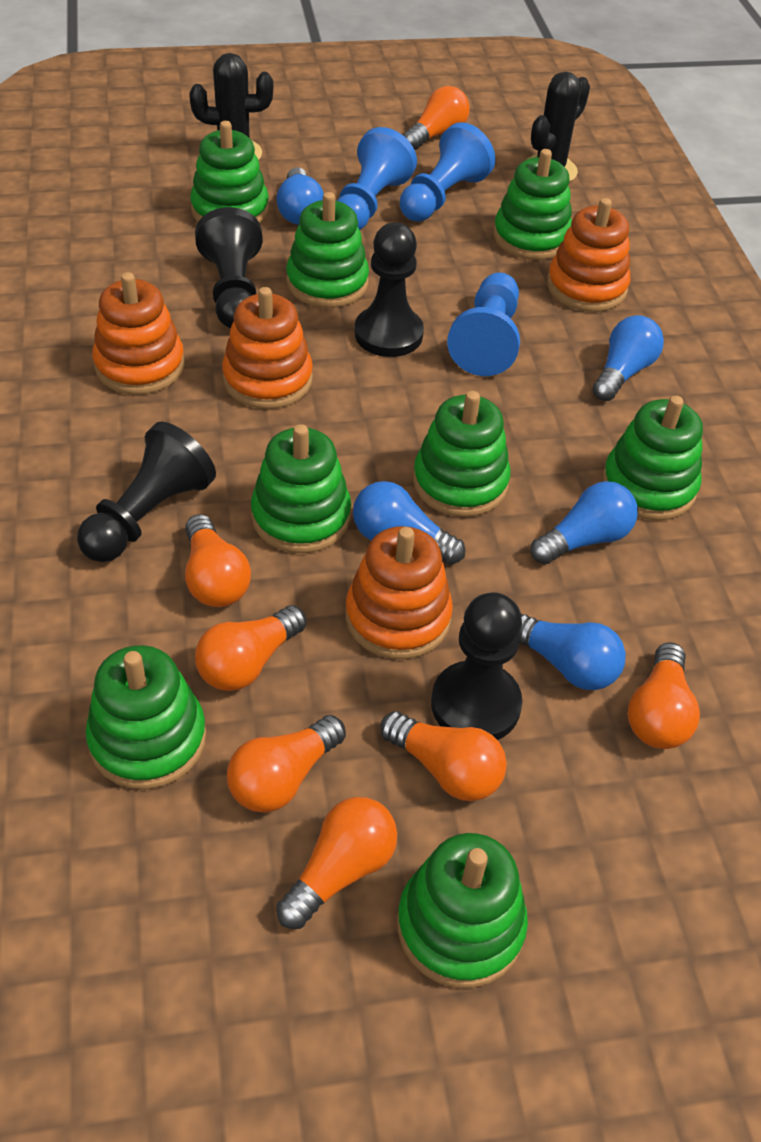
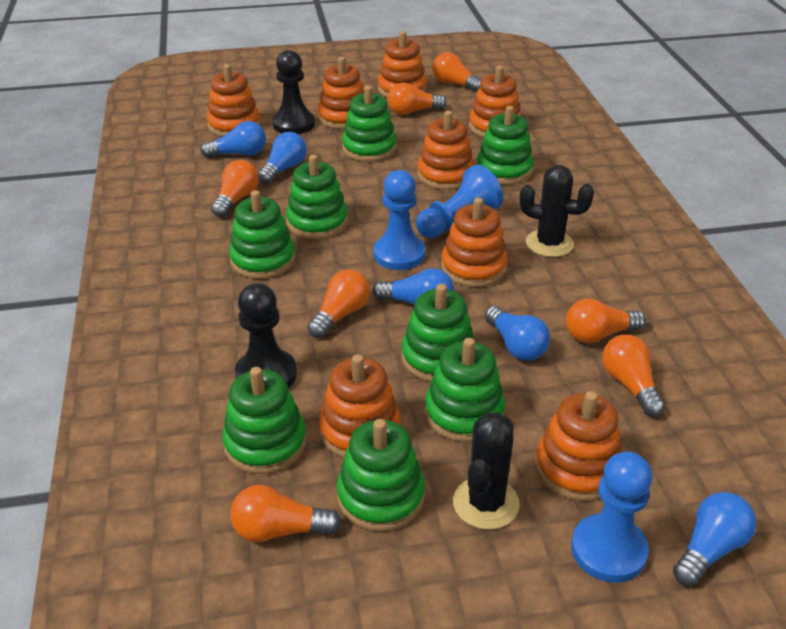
black pawn: 4 -> 2
orange stacking toy: 4 -> 8

